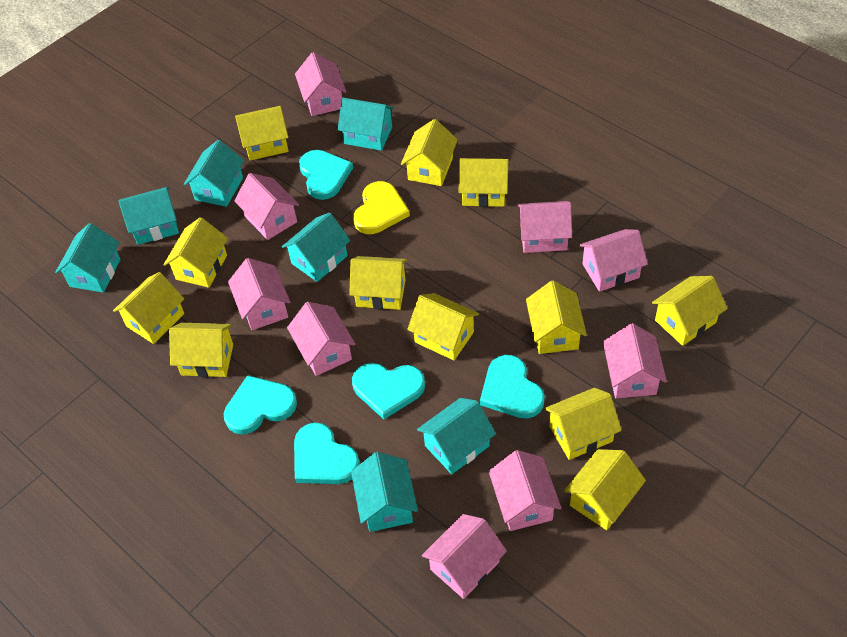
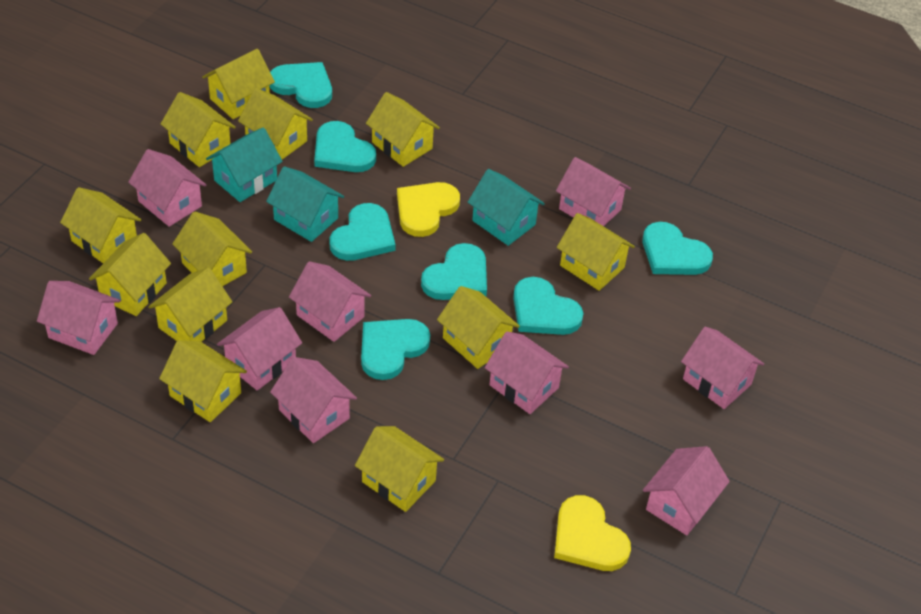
turquoise heart: 5 -> 7
turquoise house: 7 -> 3
yellow heart: 1 -> 2

